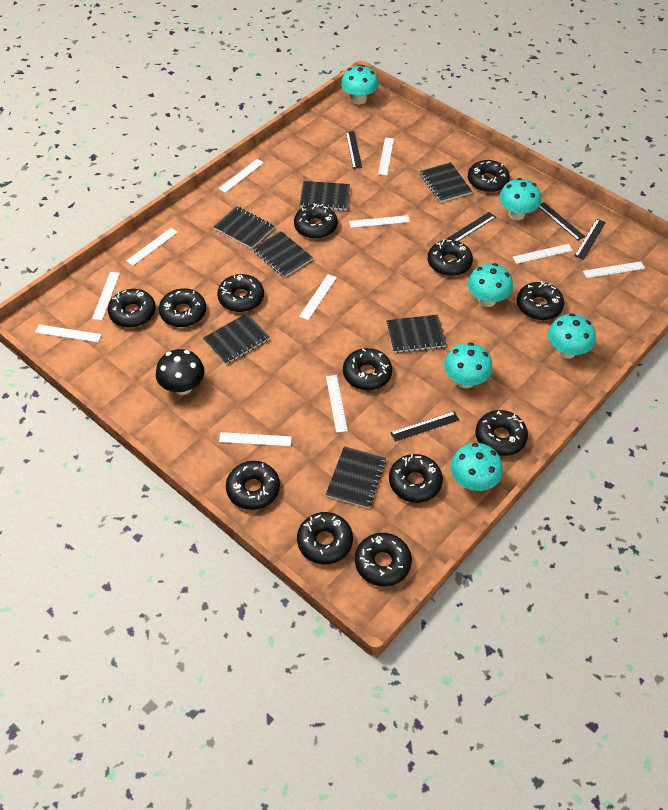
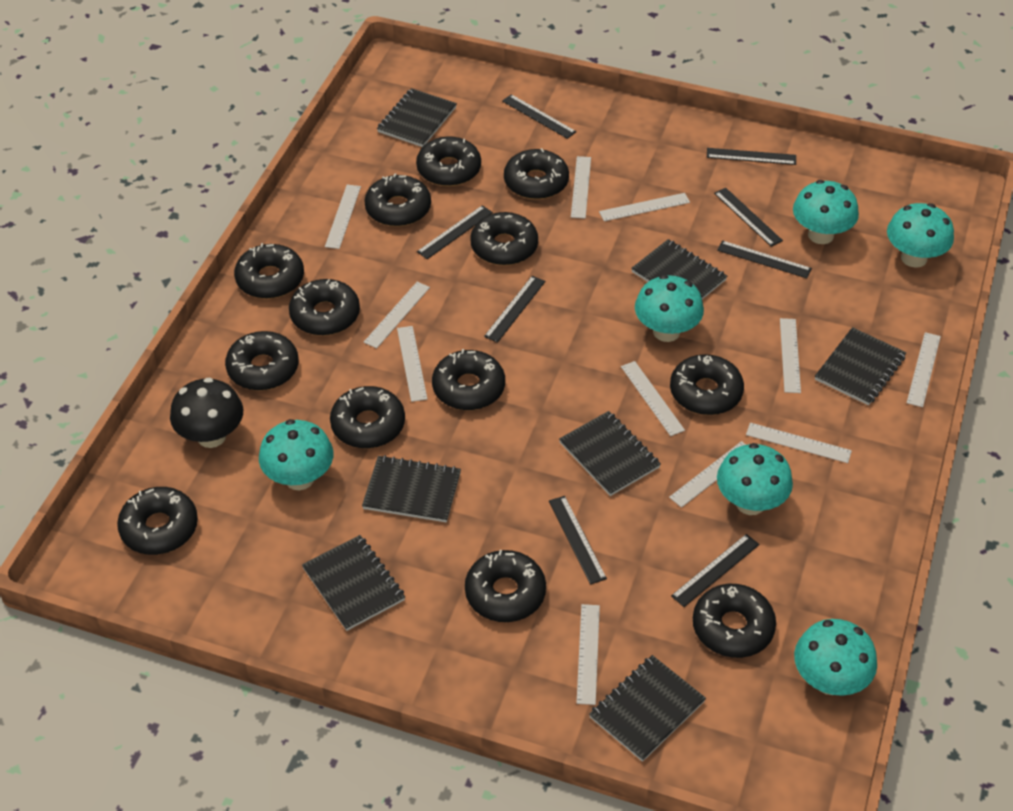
black ruler: 5 -> 8

